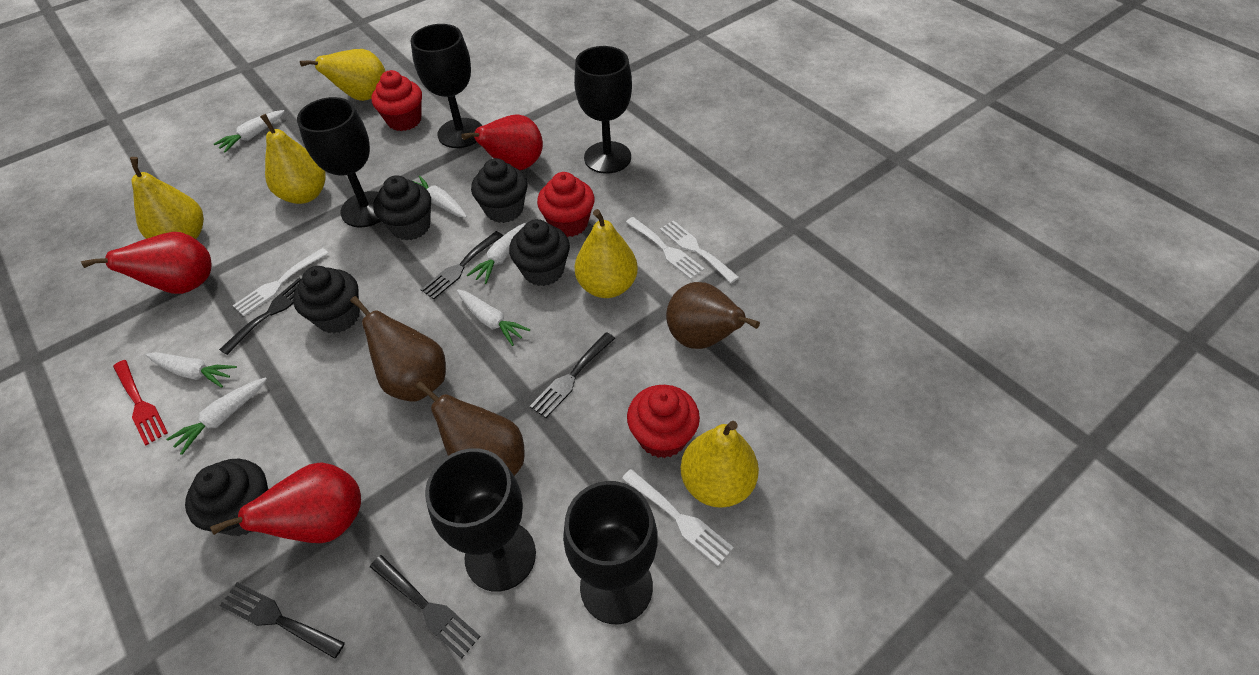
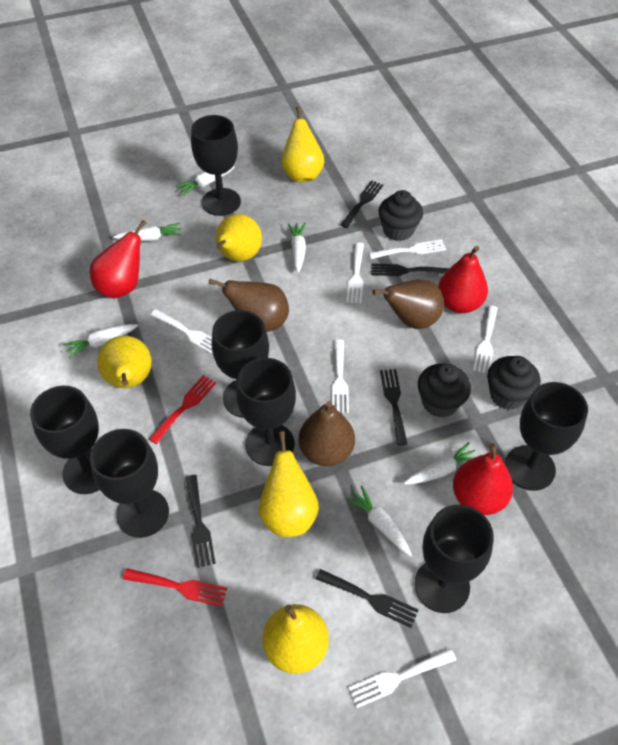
black cupcake: 5 -> 3
black goblet: 5 -> 7
red cupcake: 3 -> 0
red fork: 1 -> 2
white fork: 4 -> 6

